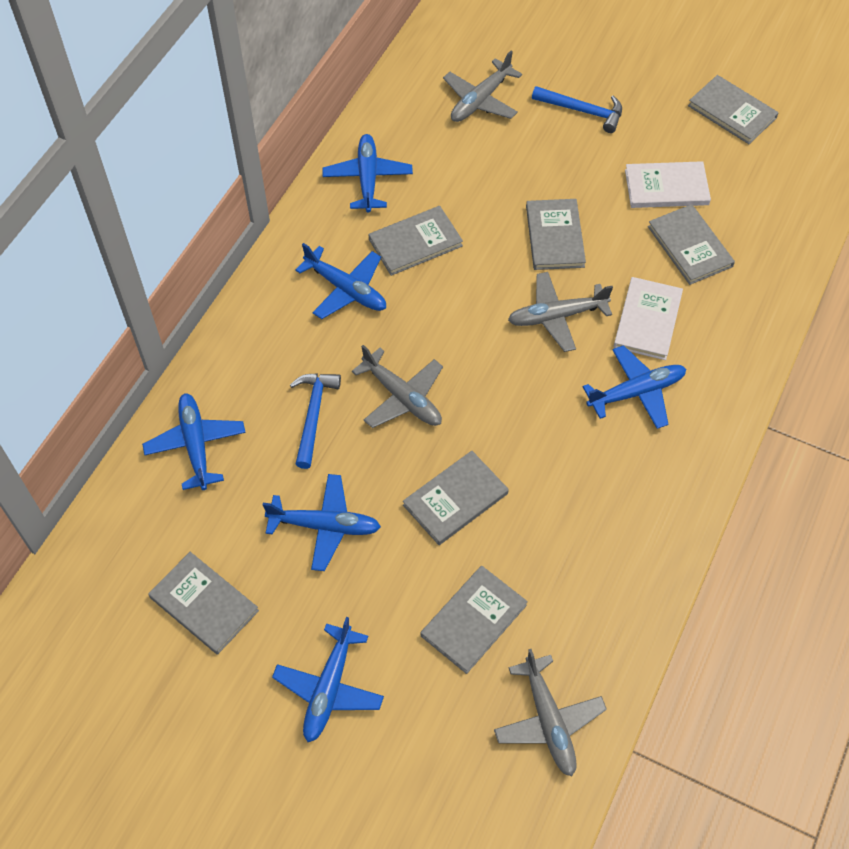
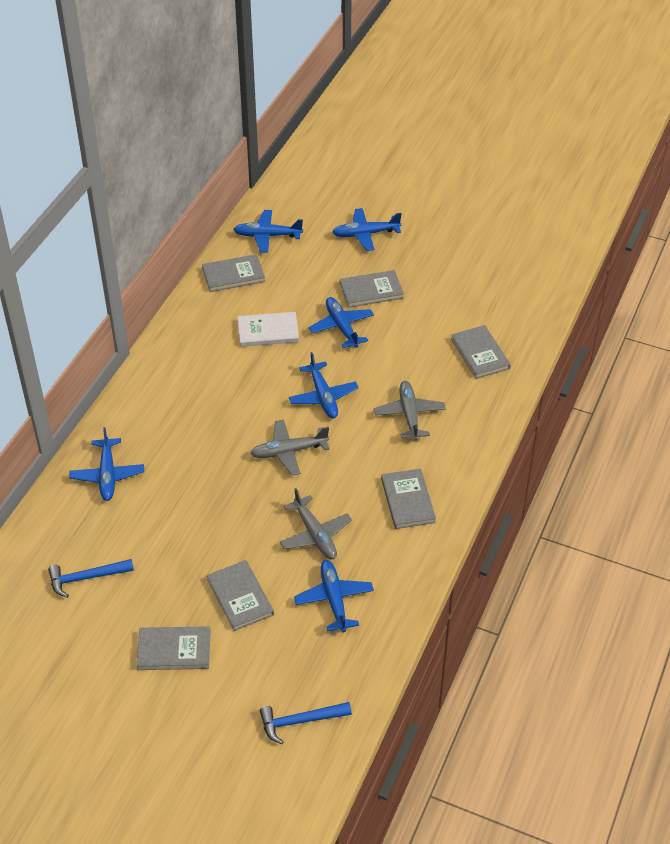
grey book: 7 -> 6
grey plane: 4 -> 3
white book: 2 -> 1

